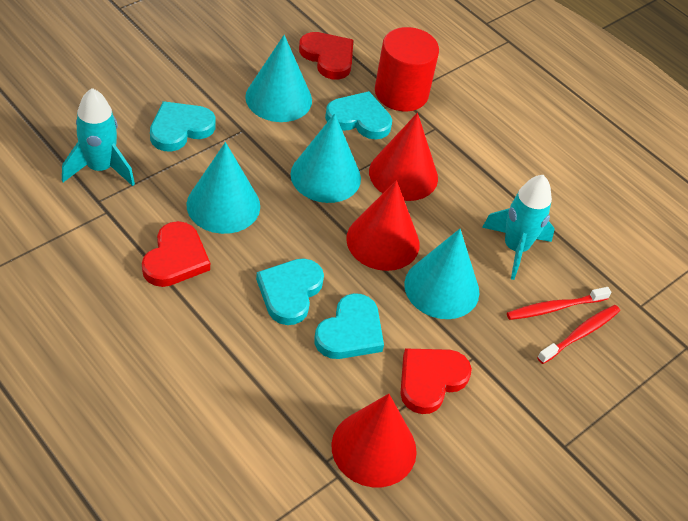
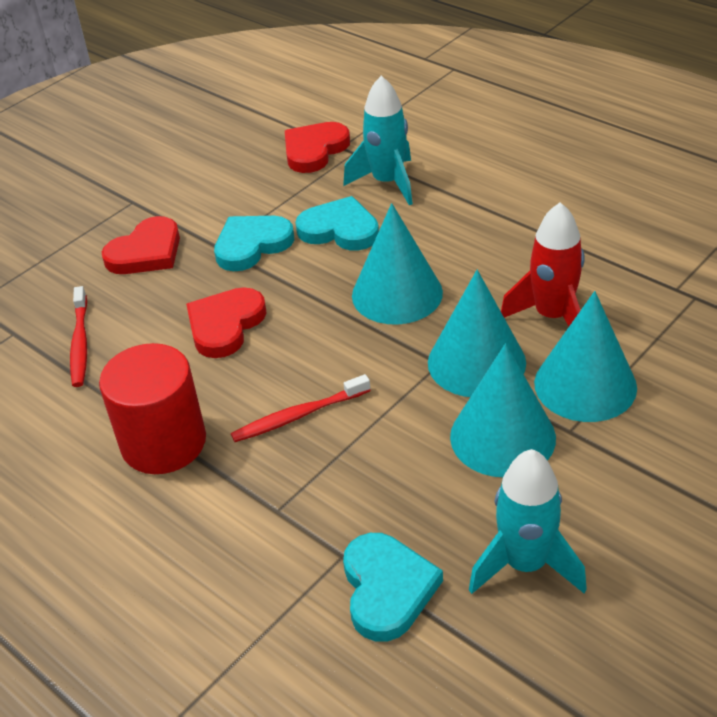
red cone: 3 -> 0
red rocket: 0 -> 1
turquoise heart: 4 -> 3

